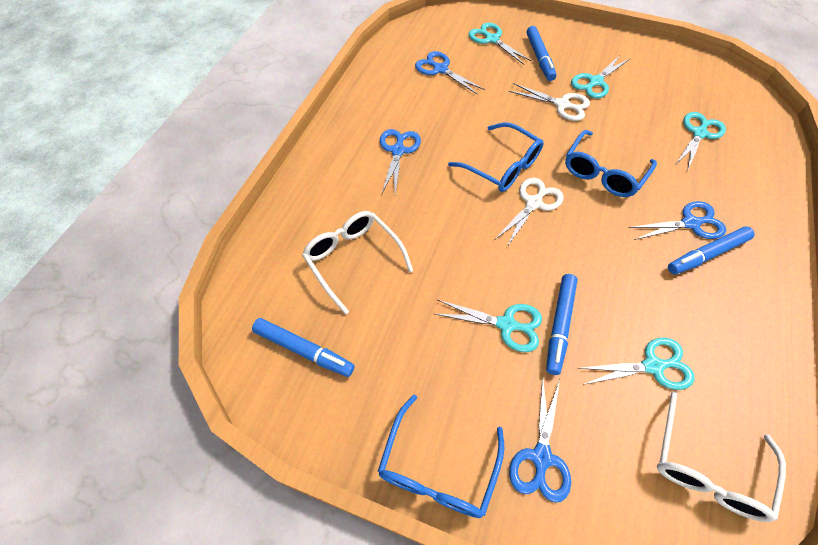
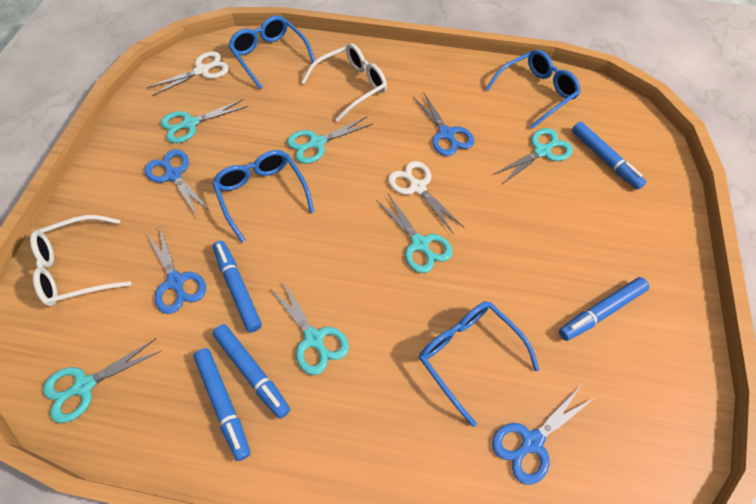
blue glasses: 3 -> 4
blue marker: 4 -> 5
turquoise scissors: 5 -> 6

